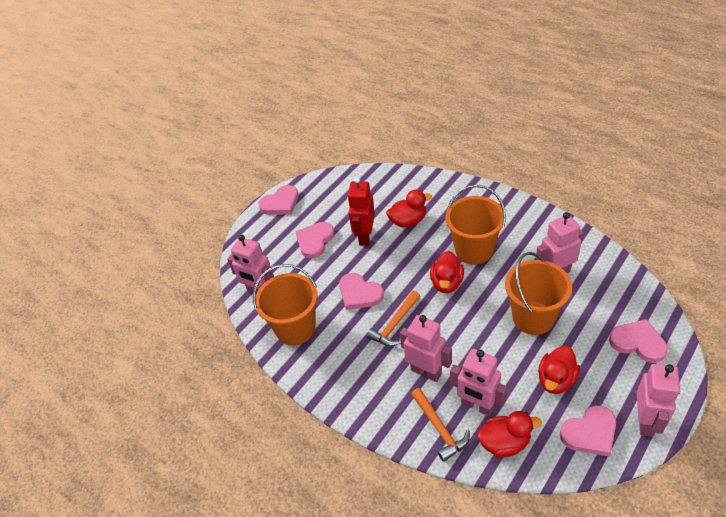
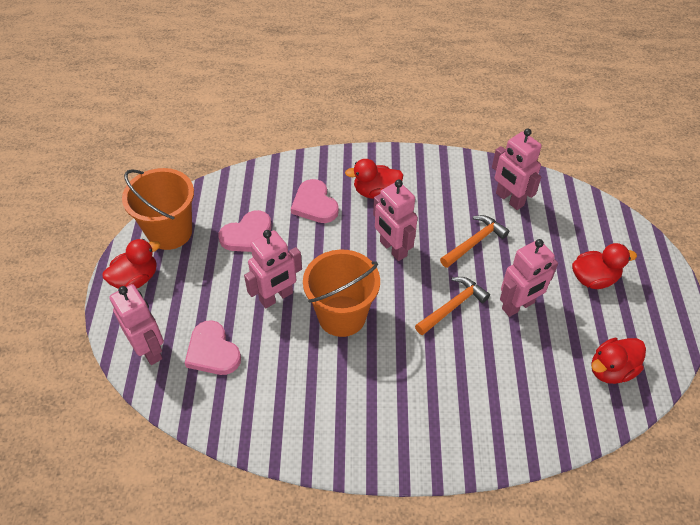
orange bucket: 3 -> 2
pink heart: 5 -> 3
red robot: 1 -> 0

